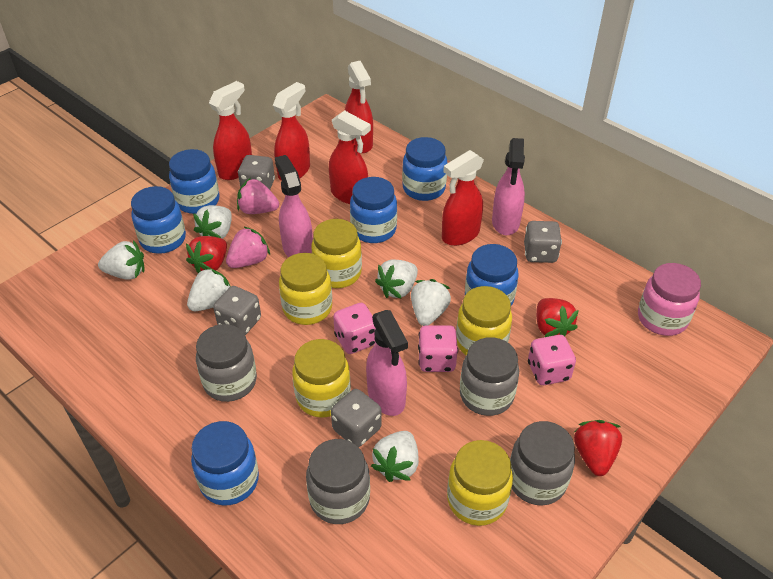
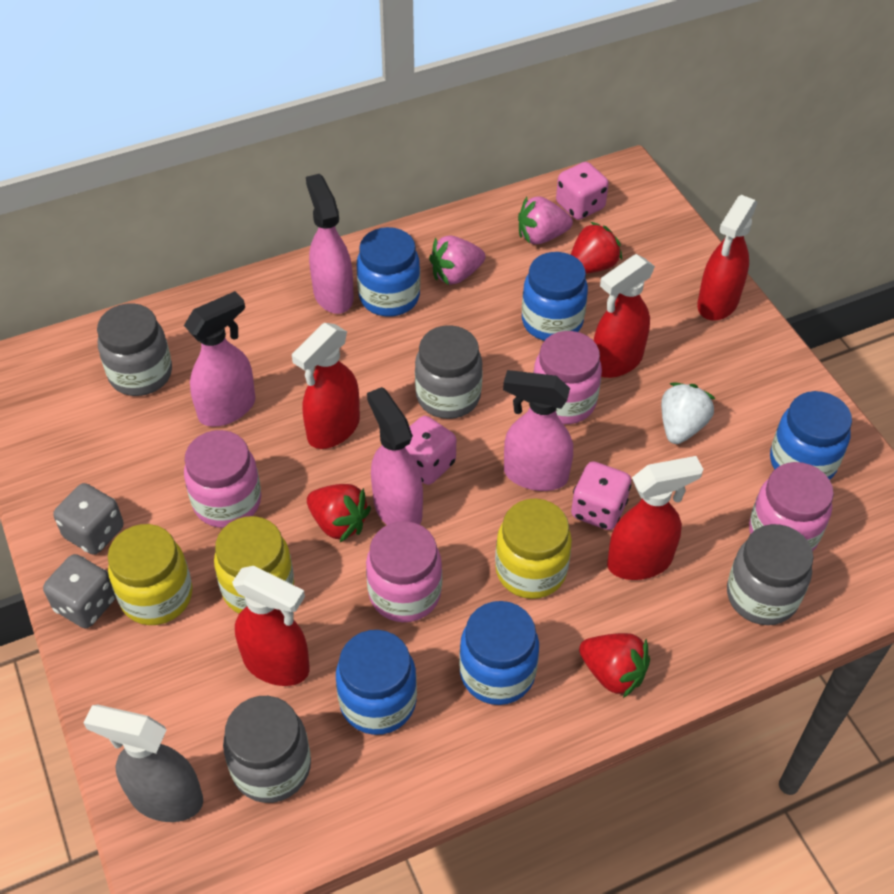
blue jar: 6 -> 5
grey dice: 4 -> 2
grey spray bottle: 0 -> 1
pink jar: 1 -> 4
pink spray bottle: 3 -> 4
white strawberry: 6 -> 1
yellow jar: 5 -> 3

